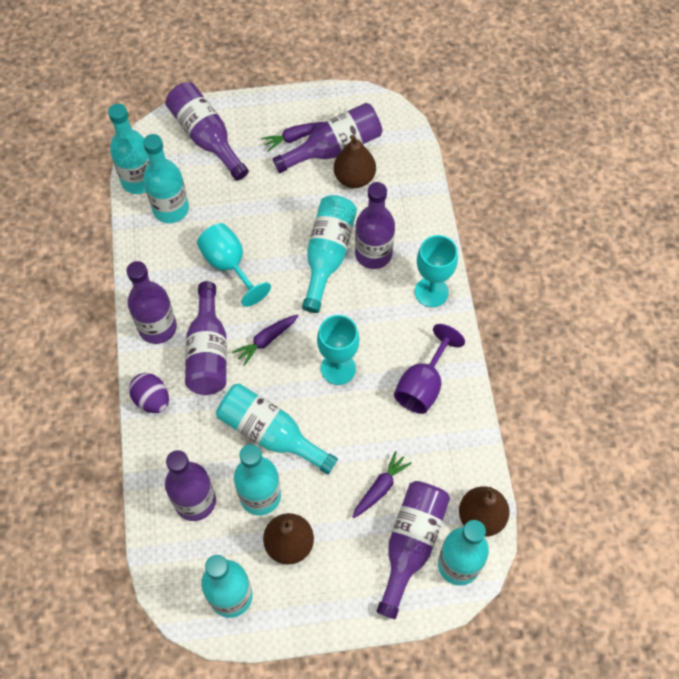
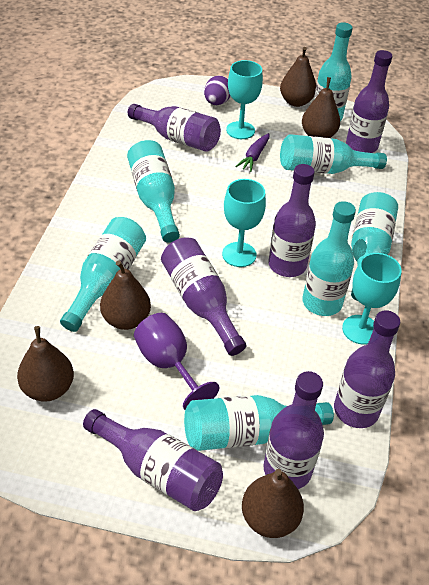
brown pear: 3 -> 5
purple carrot: 3 -> 1

